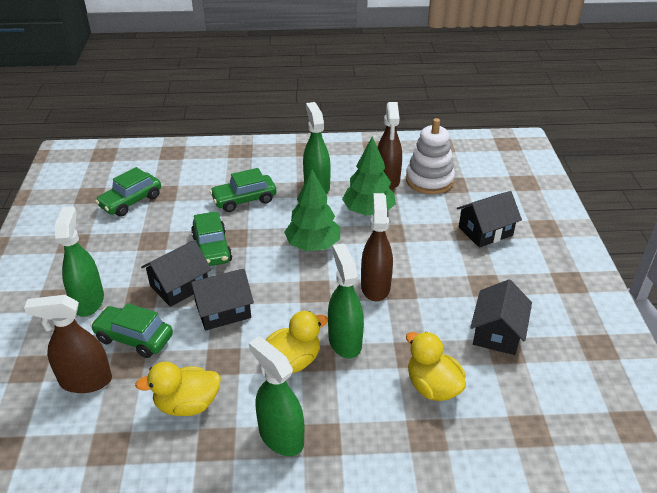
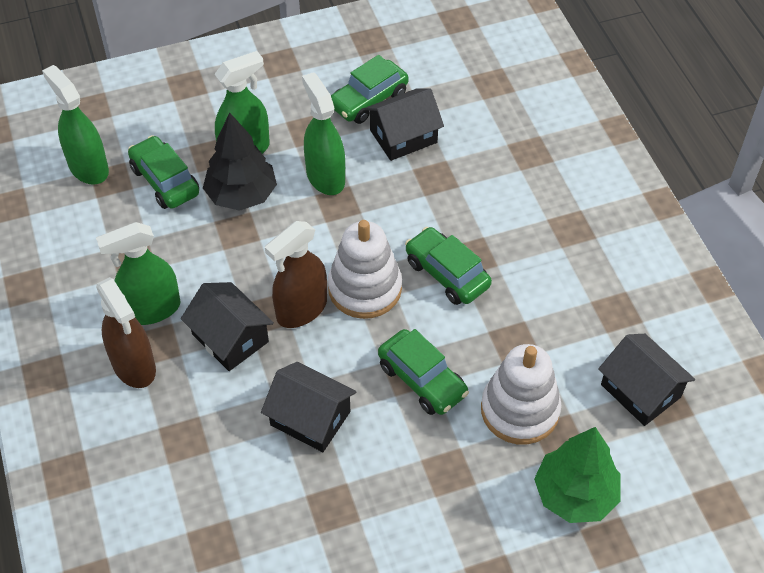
black tree: 0 -> 1
brown spray bottle: 3 -> 2
green tree: 2 -> 1
white stacking toy: 1 -> 2
yellow duck: 3 -> 0

